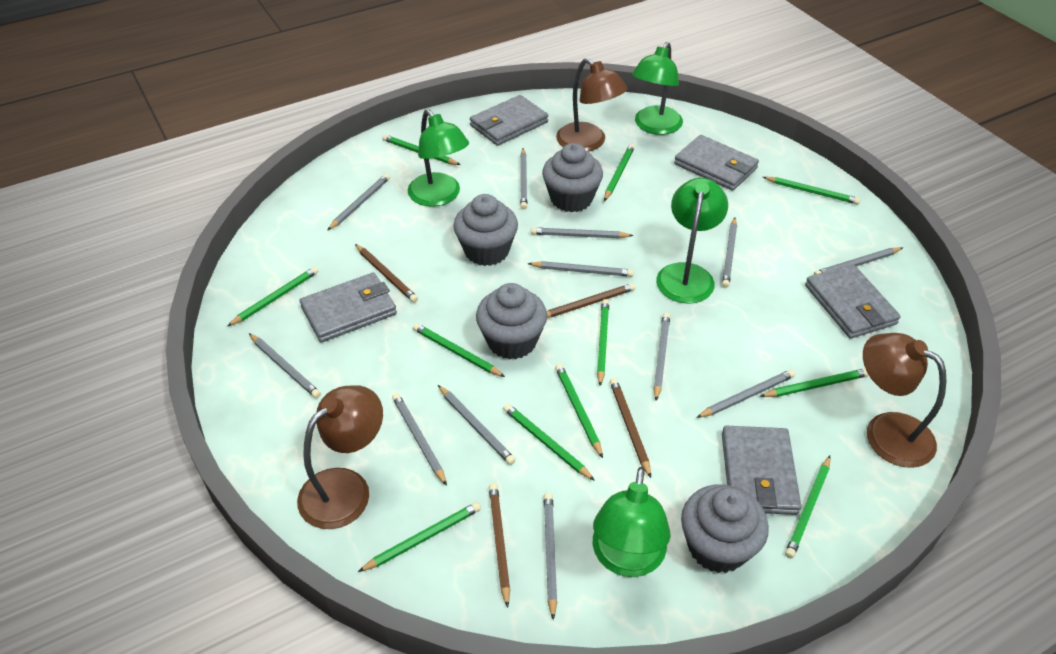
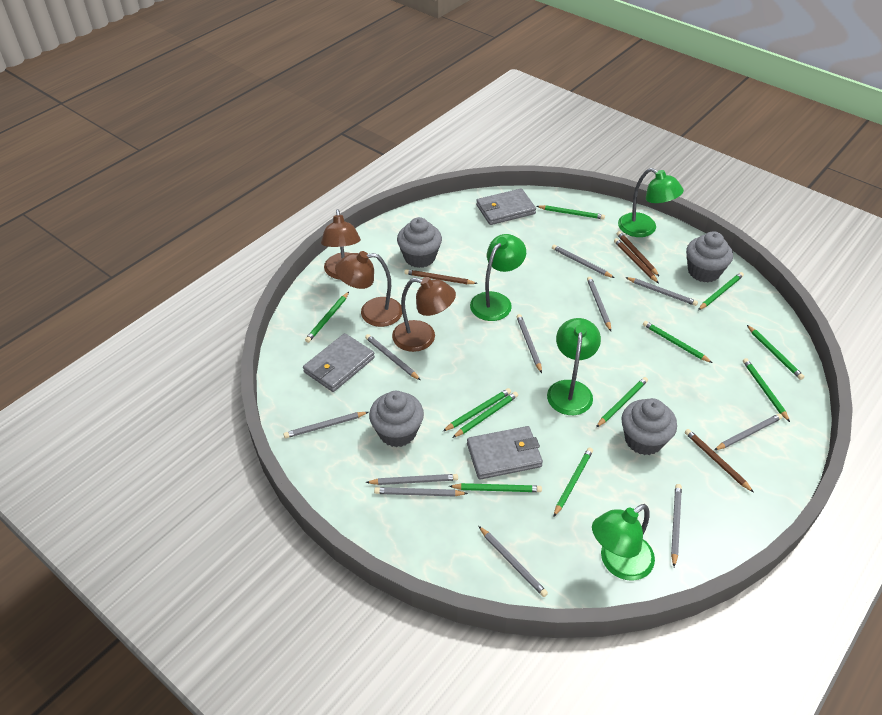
grey pencil: 12 -> 11
grey wallet: 5 -> 3

